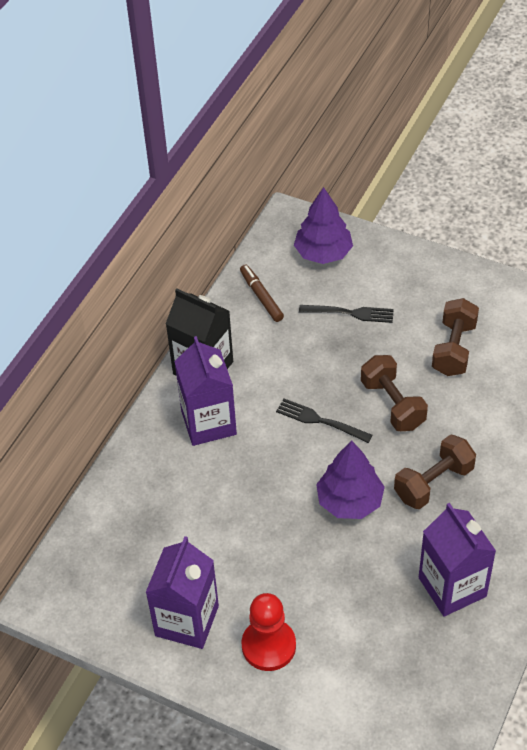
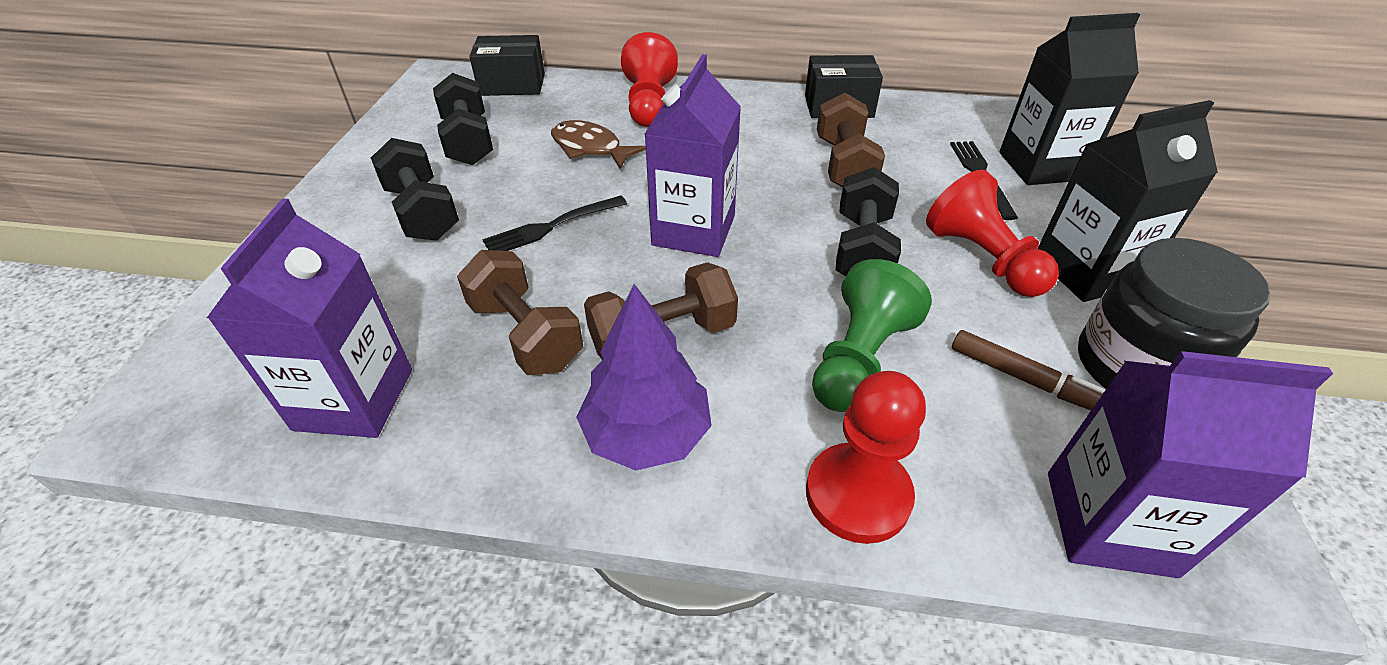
black box: 0 -> 2
black carton: 1 -> 2
black dumbbell: 0 -> 3
black jar: 0 -> 1
brown fish: 0 -> 1
green pawn: 0 -> 1
purple tree: 2 -> 1
red pawn: 1 -> 3

